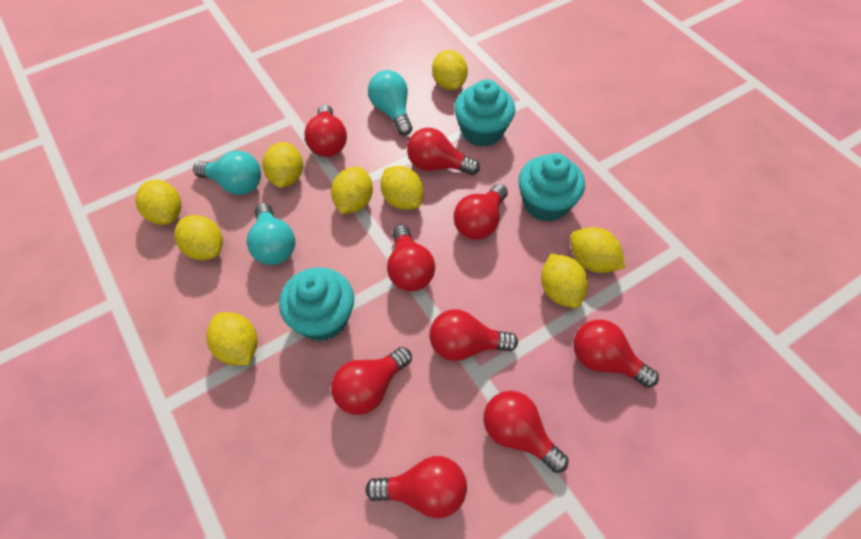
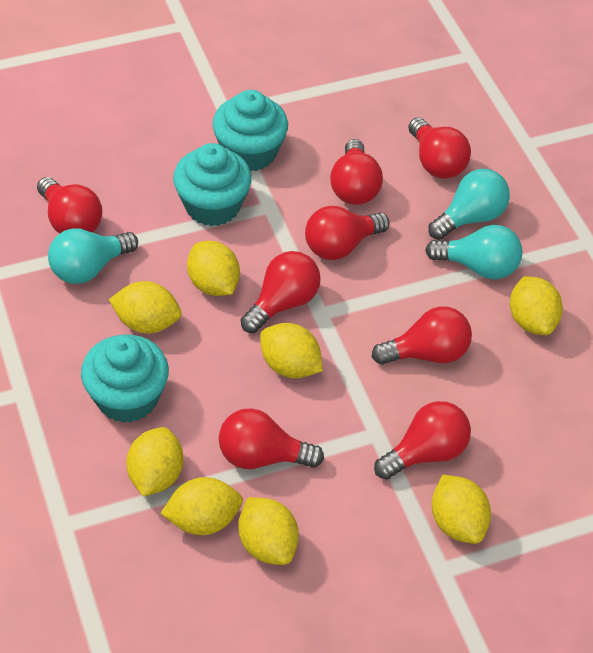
red light bulb: 9 -> 8
yellow lemon: 9 -> 8

